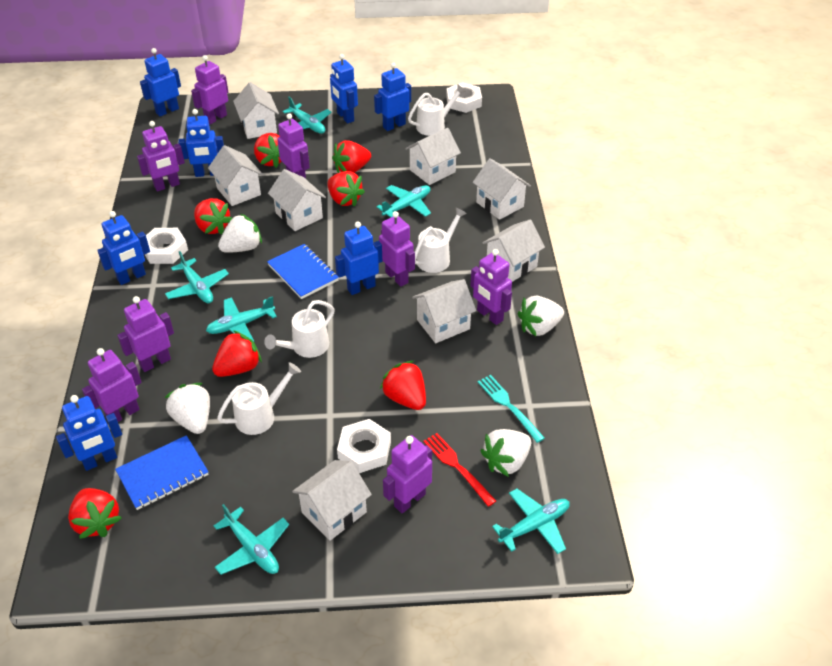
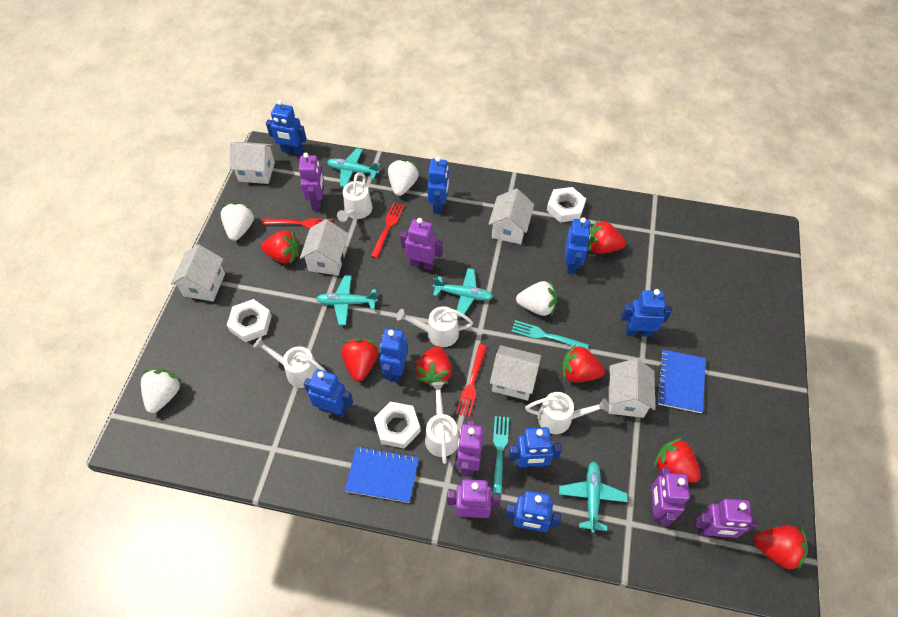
blue robot: 7 -> 8
purple robot: 8 -> 6
red fork: 1 -> 3
turquoise fork: 1 -> 2
turquoise plane: 6 -> 4
white house: 8 -> 6
white watering can: 4 -> 5

